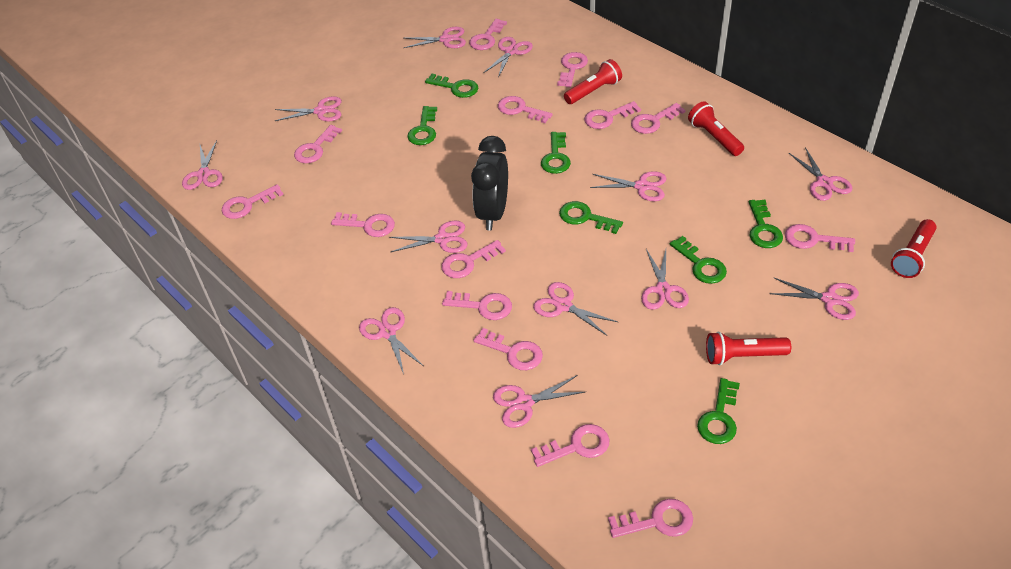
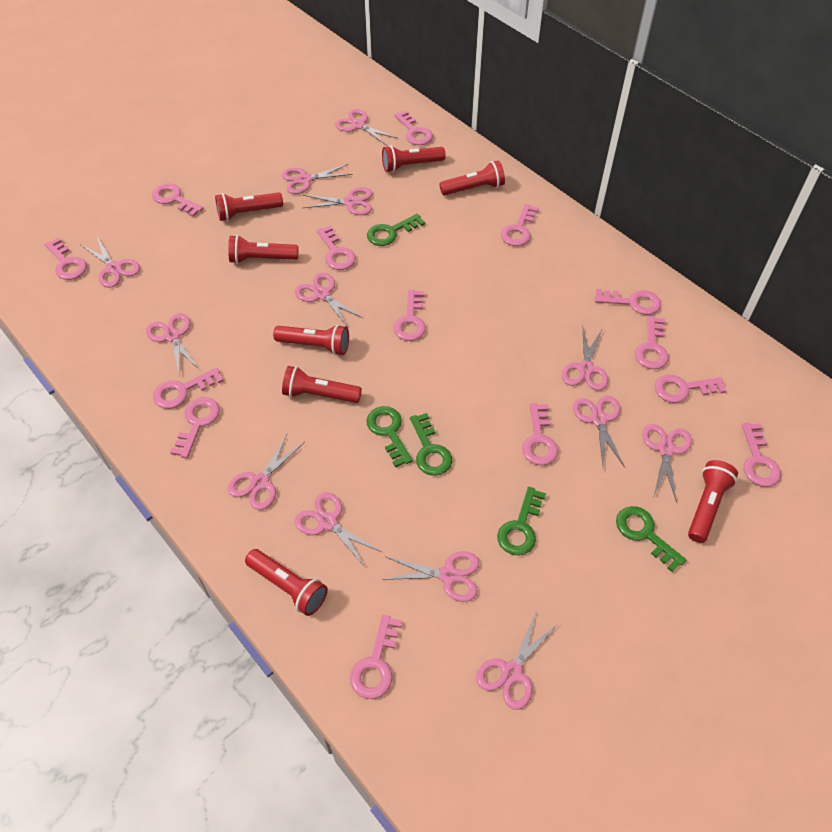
black clock: 1 -> 0
green key: 7 -> 5
pink scissors: 12 -> 13
red flashlight: 4 -> 8

